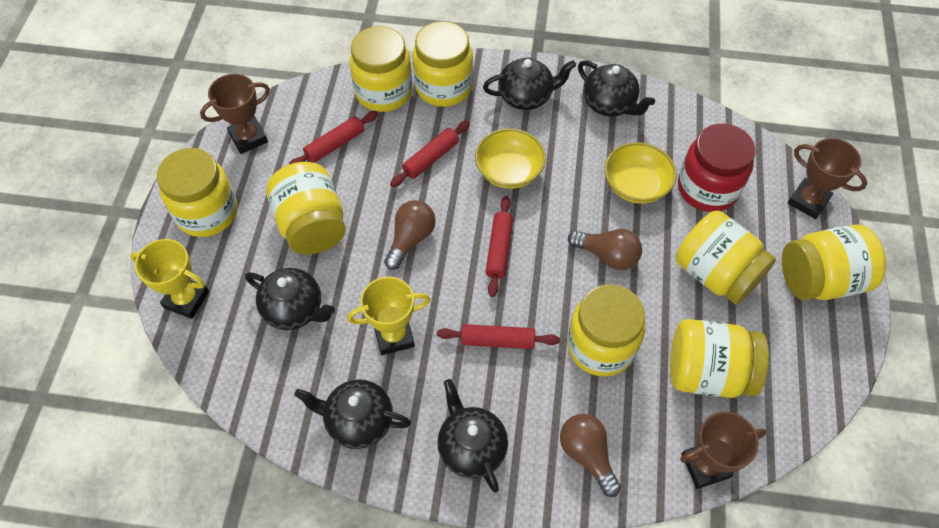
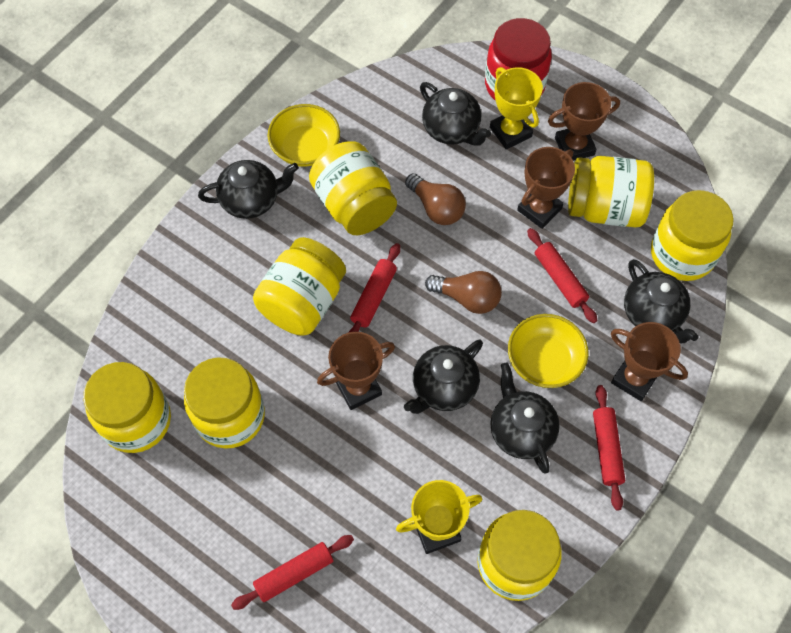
brown light bulb: 3 -> 2
brown trophy: 3 -> 4
yellow jar: 8 -> 7

